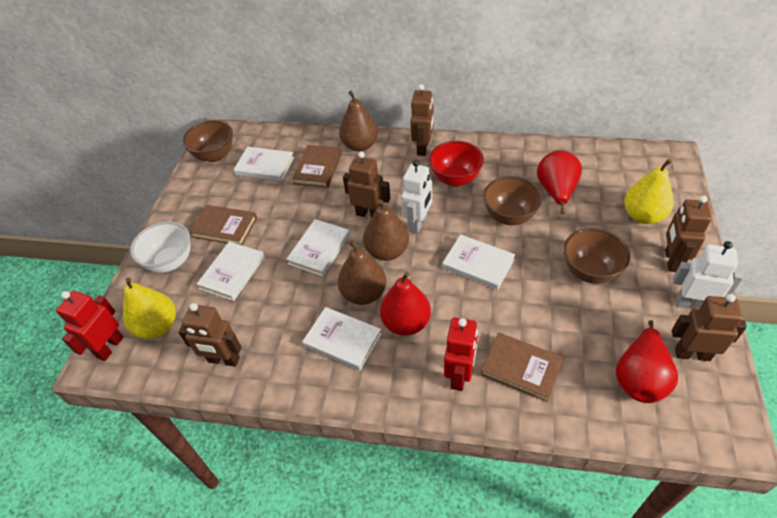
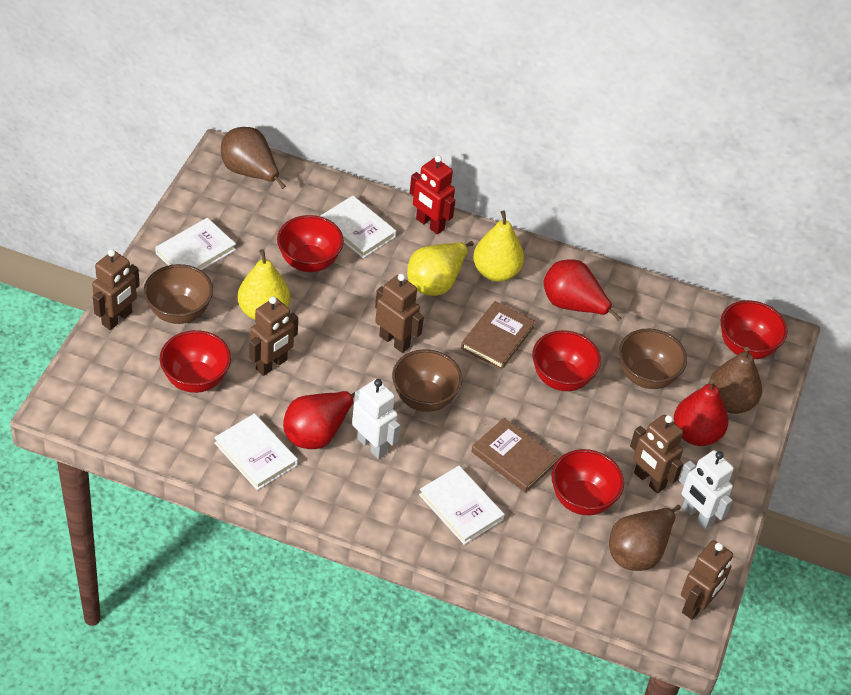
brown book: 3 -> 2
red bowl: 1 -> 5
red robot: 2 -> 1
white book: 5 -> 4
white bowl: 1 -> 0
yellow pear: 2 -> 3

